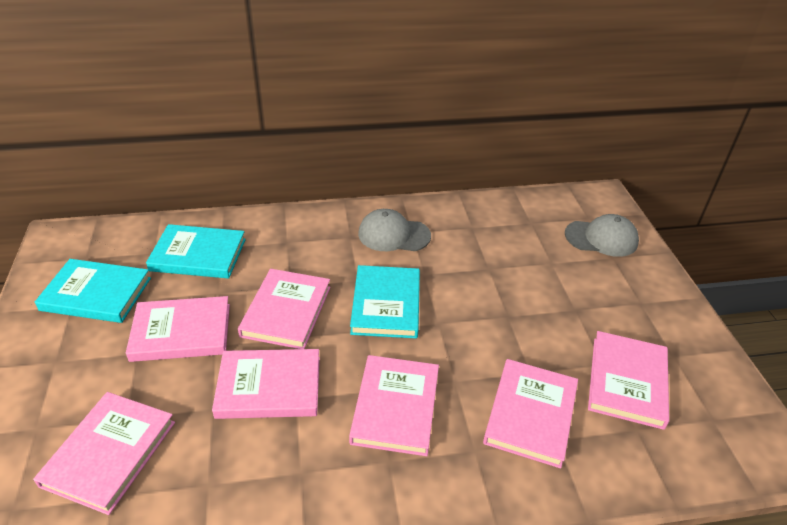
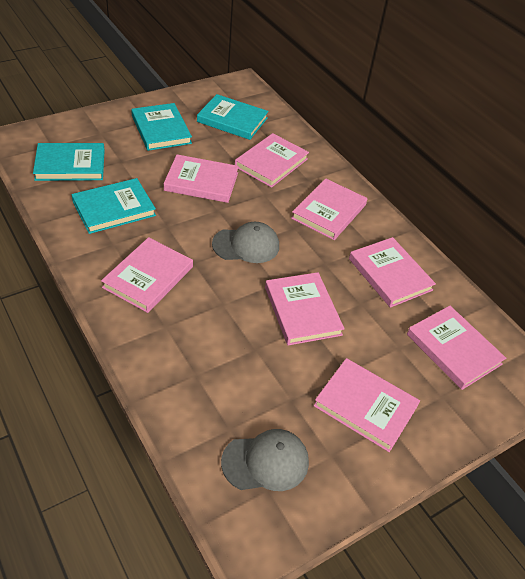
pink book: 7 -> 8
turquoise book: 3 -> 4

